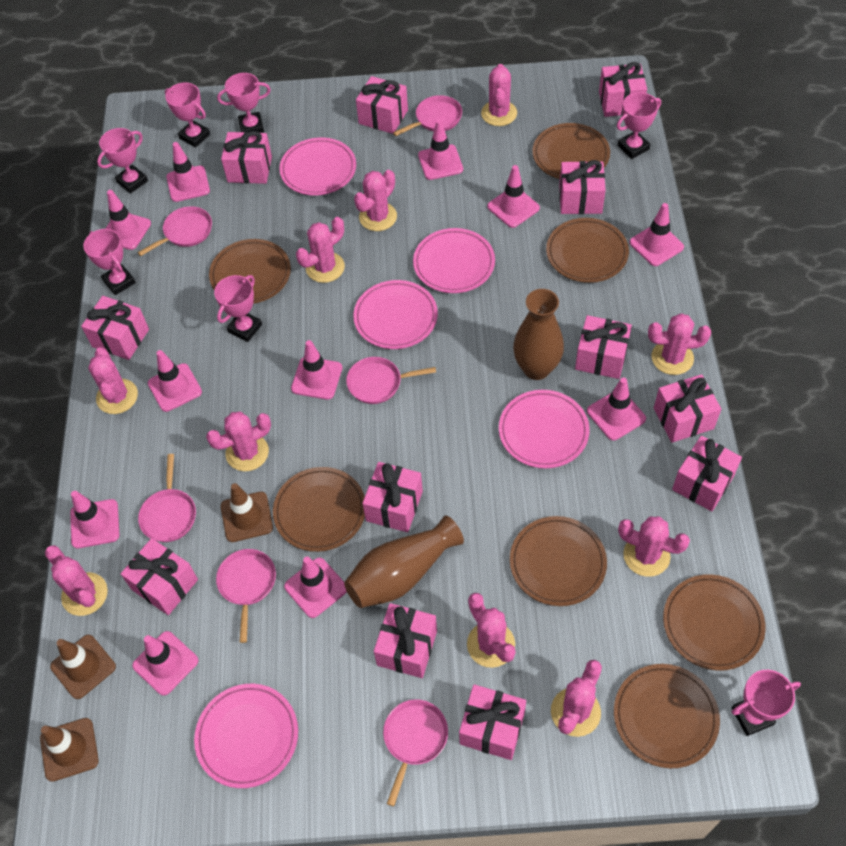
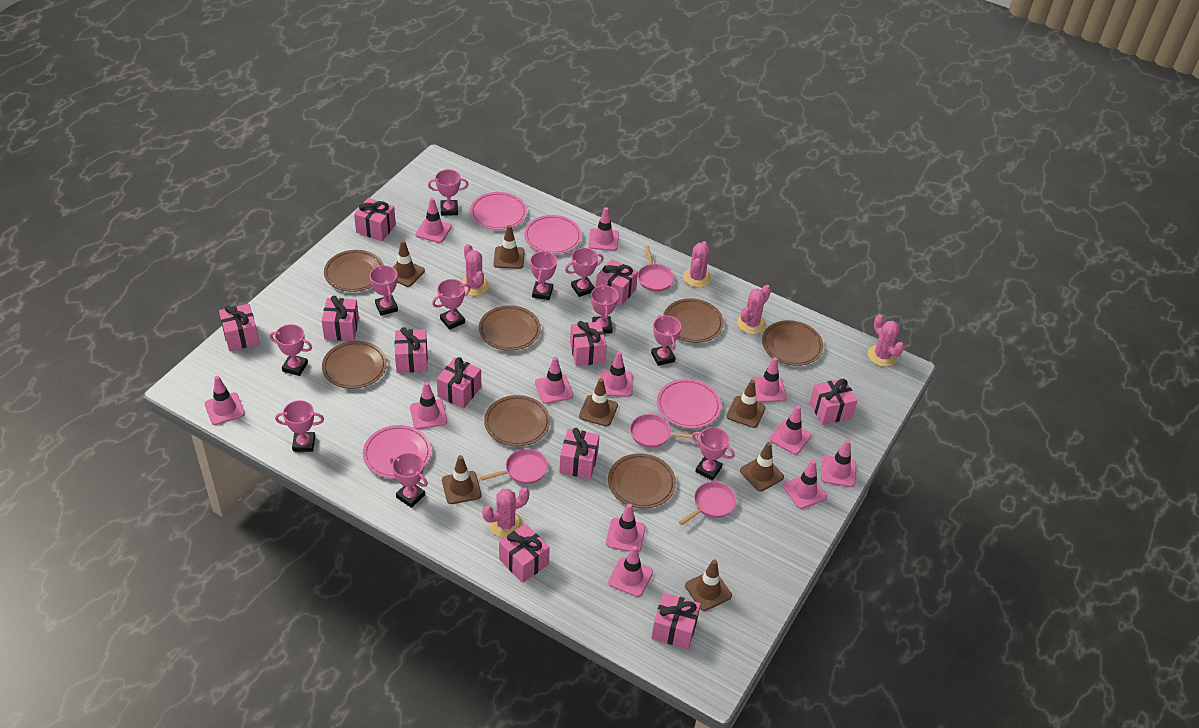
brown traffic cone: 3 -> 7
brown vase: 2 -> 0
pink cactus: 10 -> 5
pink gift: 12 -> 11
pink pan: 6 -> 4
pink plate: 5 -> 4
pink traffic cone: 11 -> 12
pink trophy: 7 -> 11

